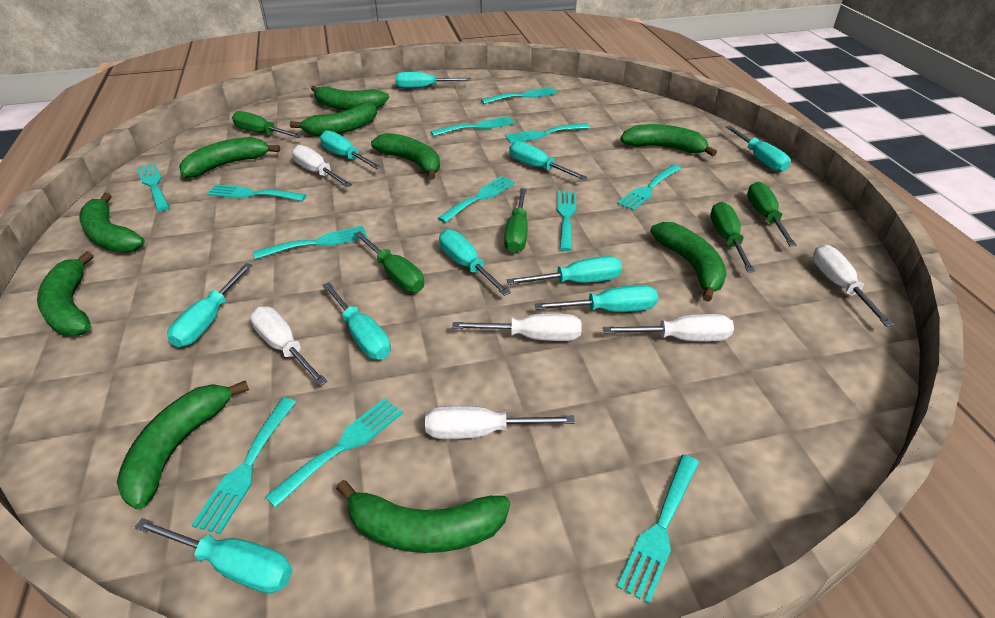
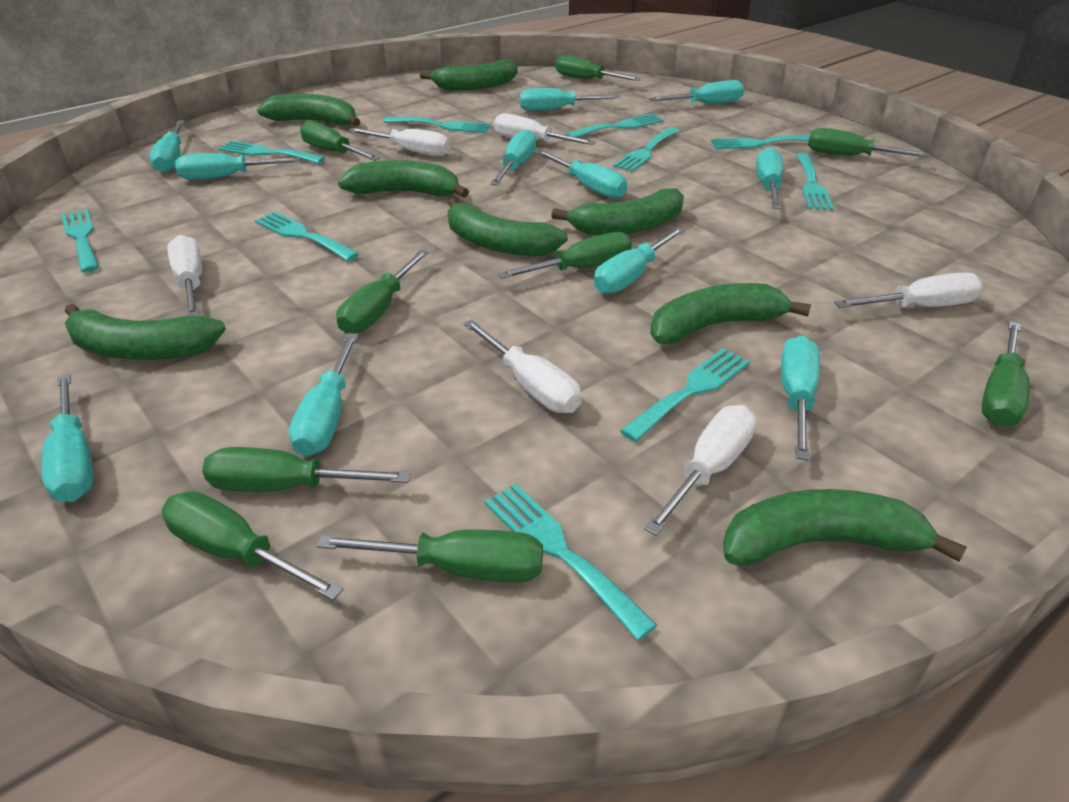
green banana: 10 -> 8
green screwdriver: 5 -> 9
turquoise fork: 12 -> 10
turquoise screwdriver: 10 -> 11

